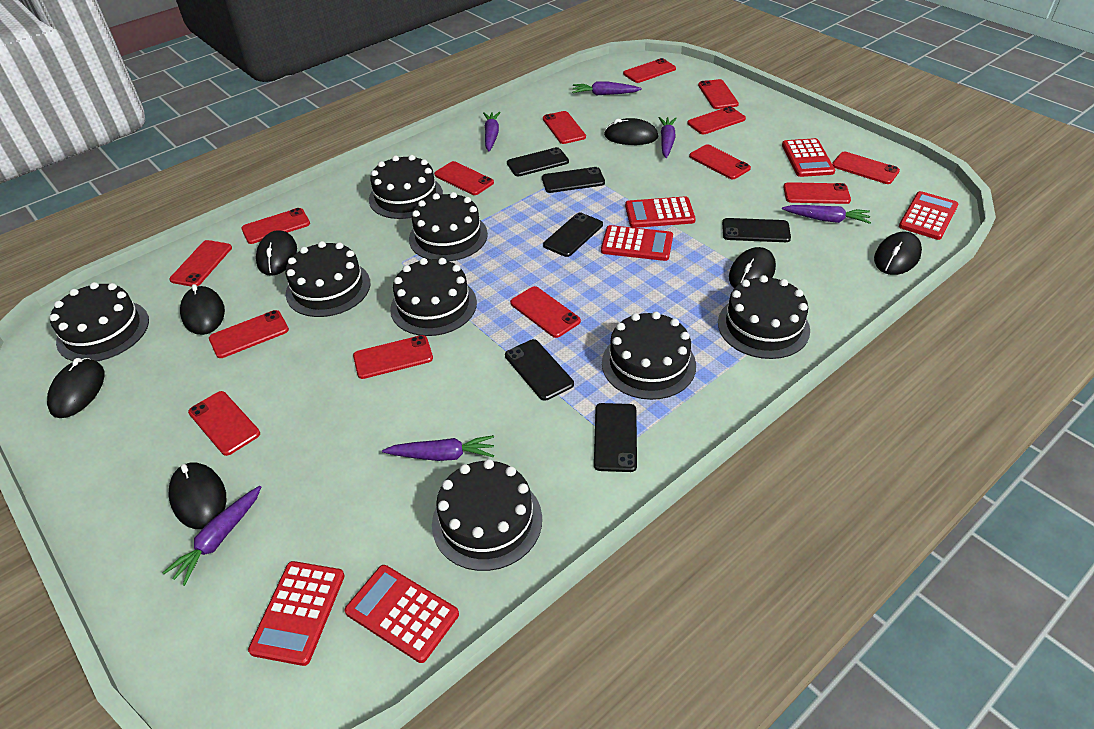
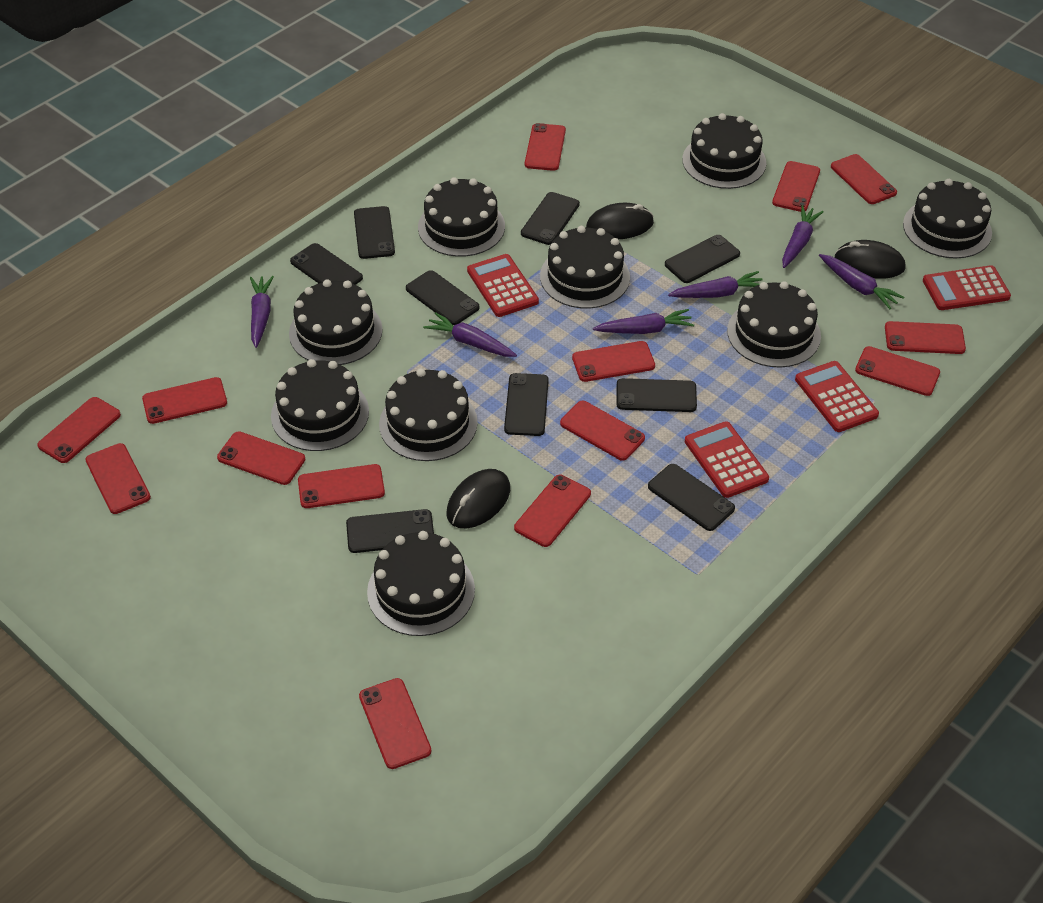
black cake: 8 -> 9
black mouse: 7 -> 3
black phone: 6 -> 9
red calculator: 6 -> 4

